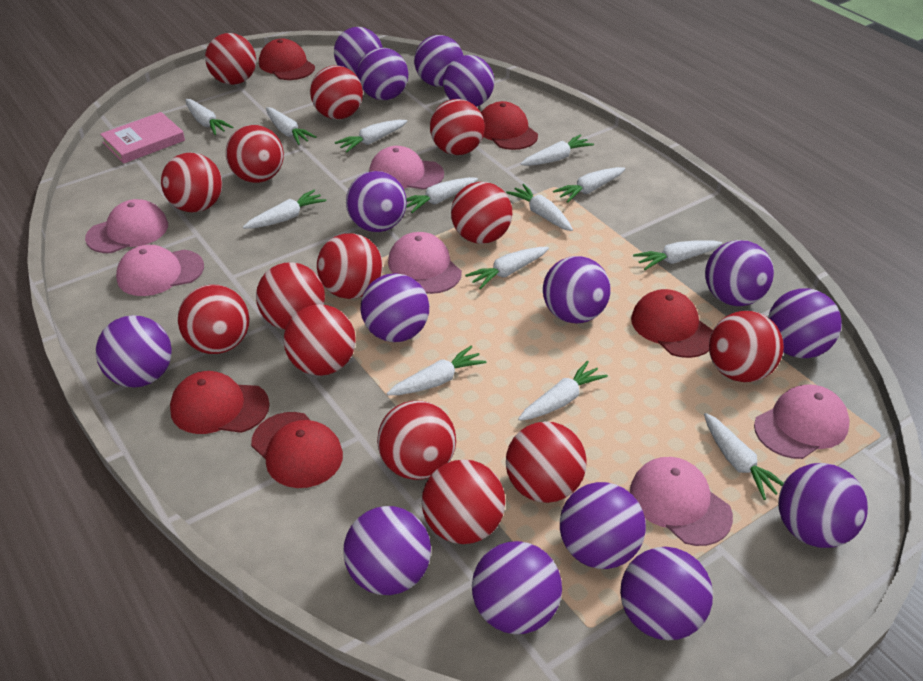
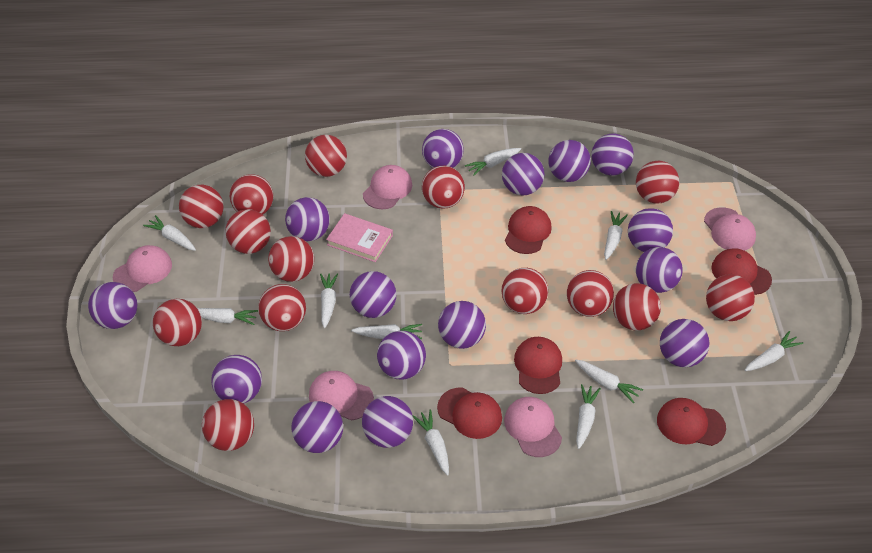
pink cap: 6 -> 5
white carrot: 13 -> 10

